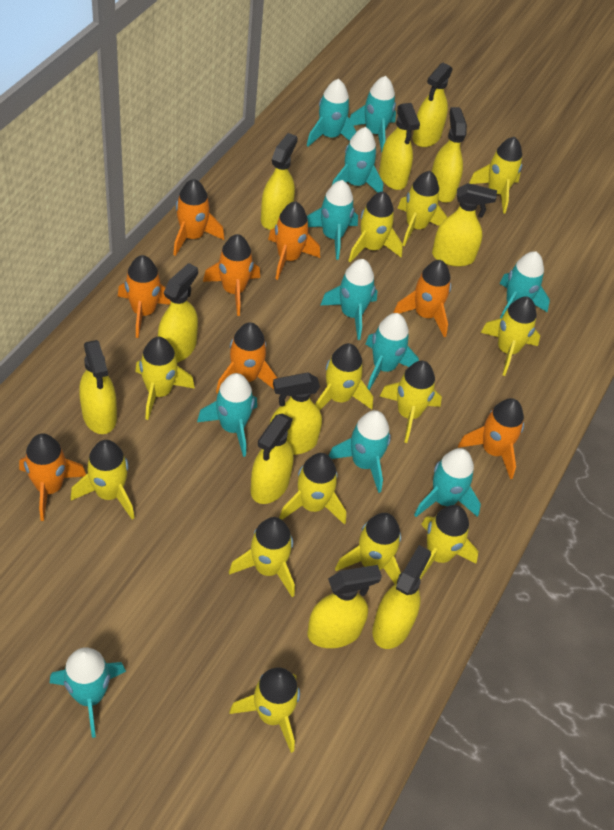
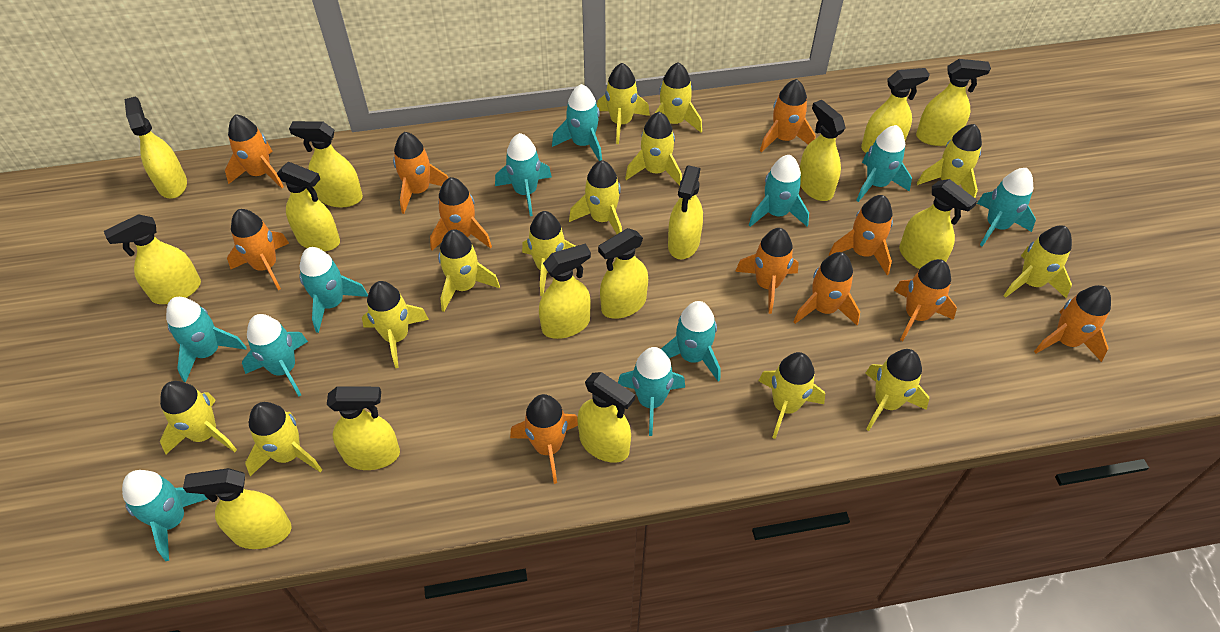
orange rocket: 8 -> 11
yellow spray bottle: 11 -> 14

